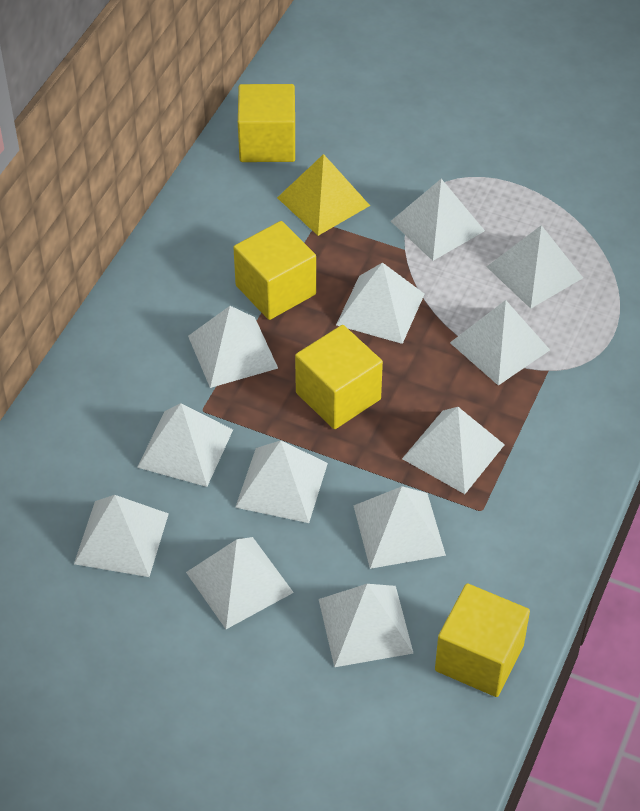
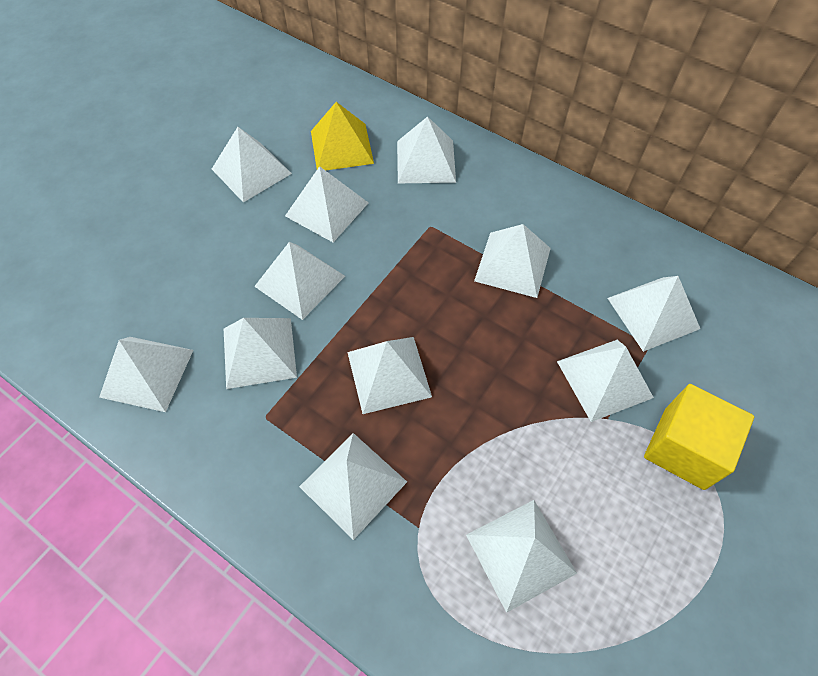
yellow cube: 4 -> 1

